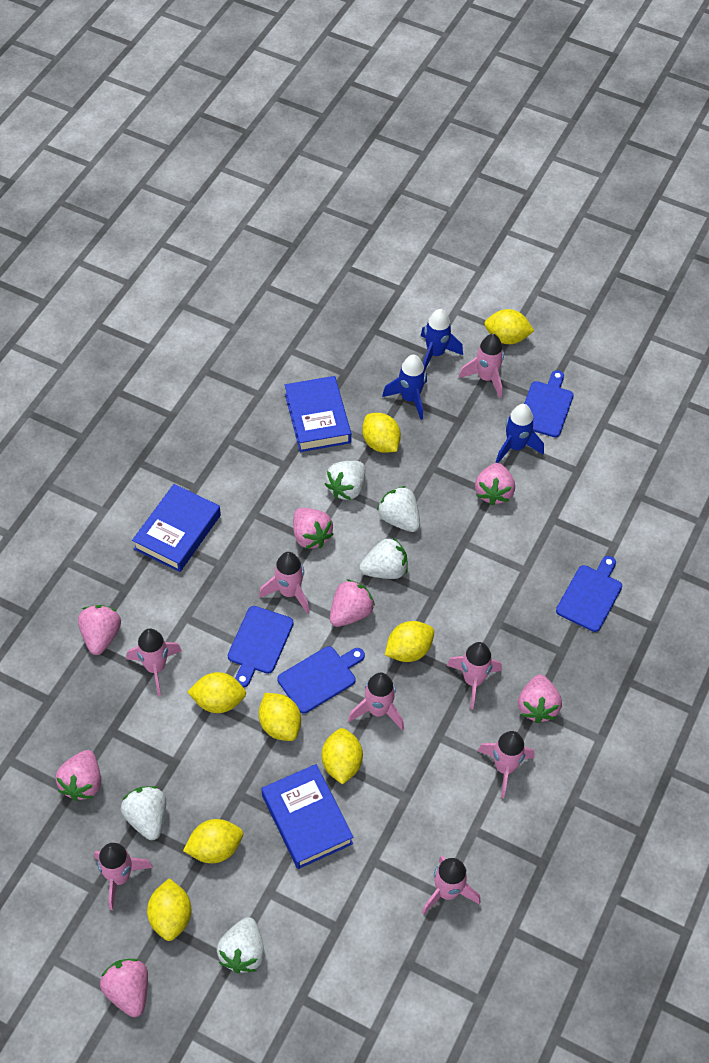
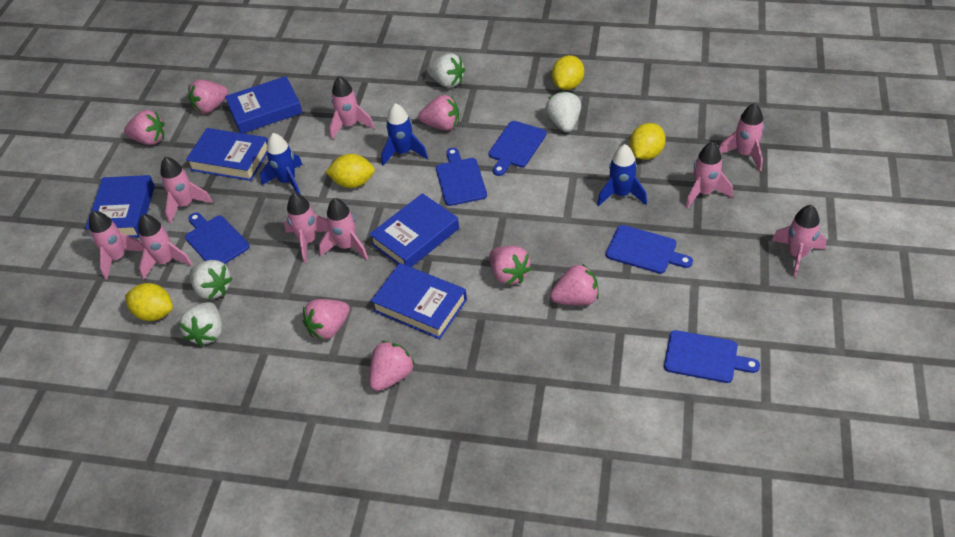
blue book: 3 -> 5
blue cutting board: 4 -> 5
pink rocket: 8 -> 9
white strawberry: 5 -> 4
yellow lemon: 8 -> 4

